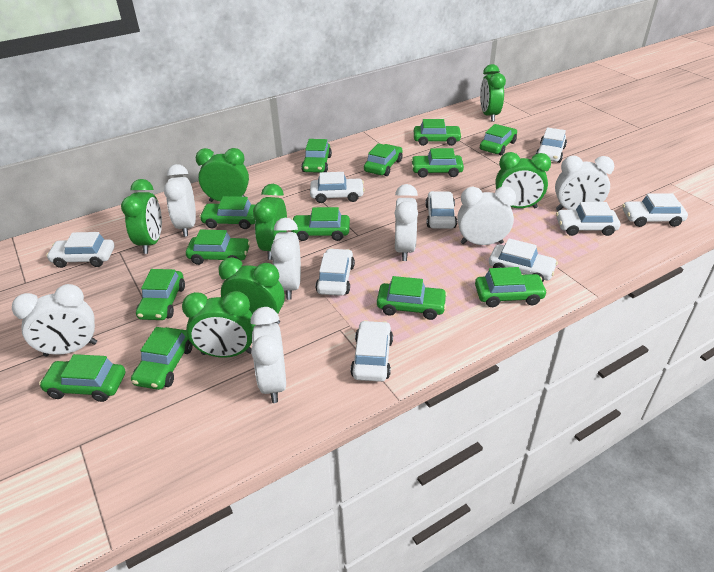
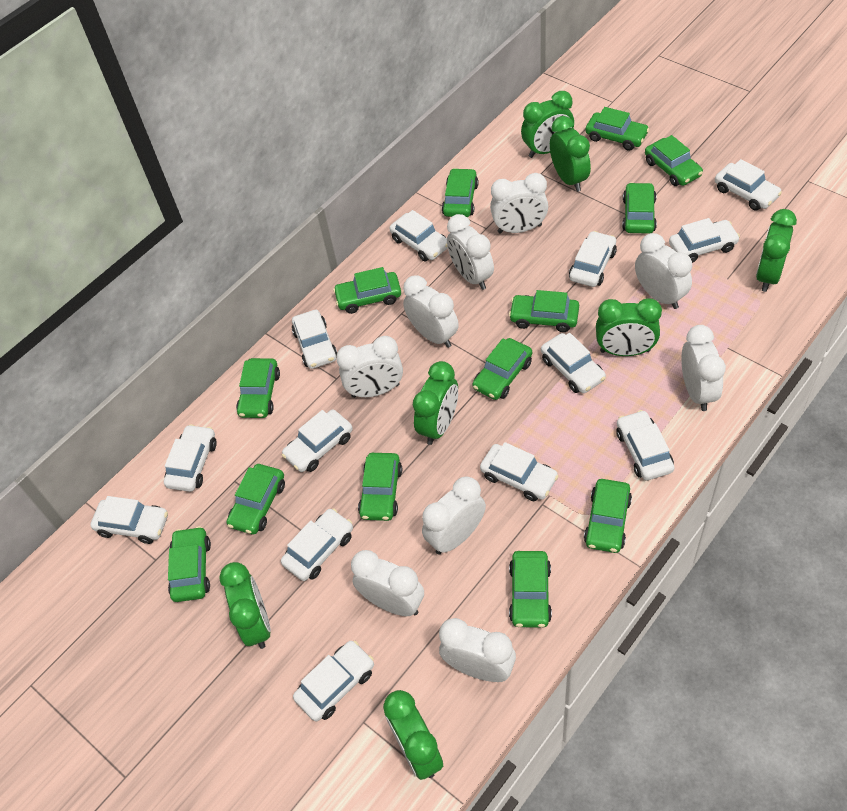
white car: 9 -> 13
white clock: 7 -> 9

